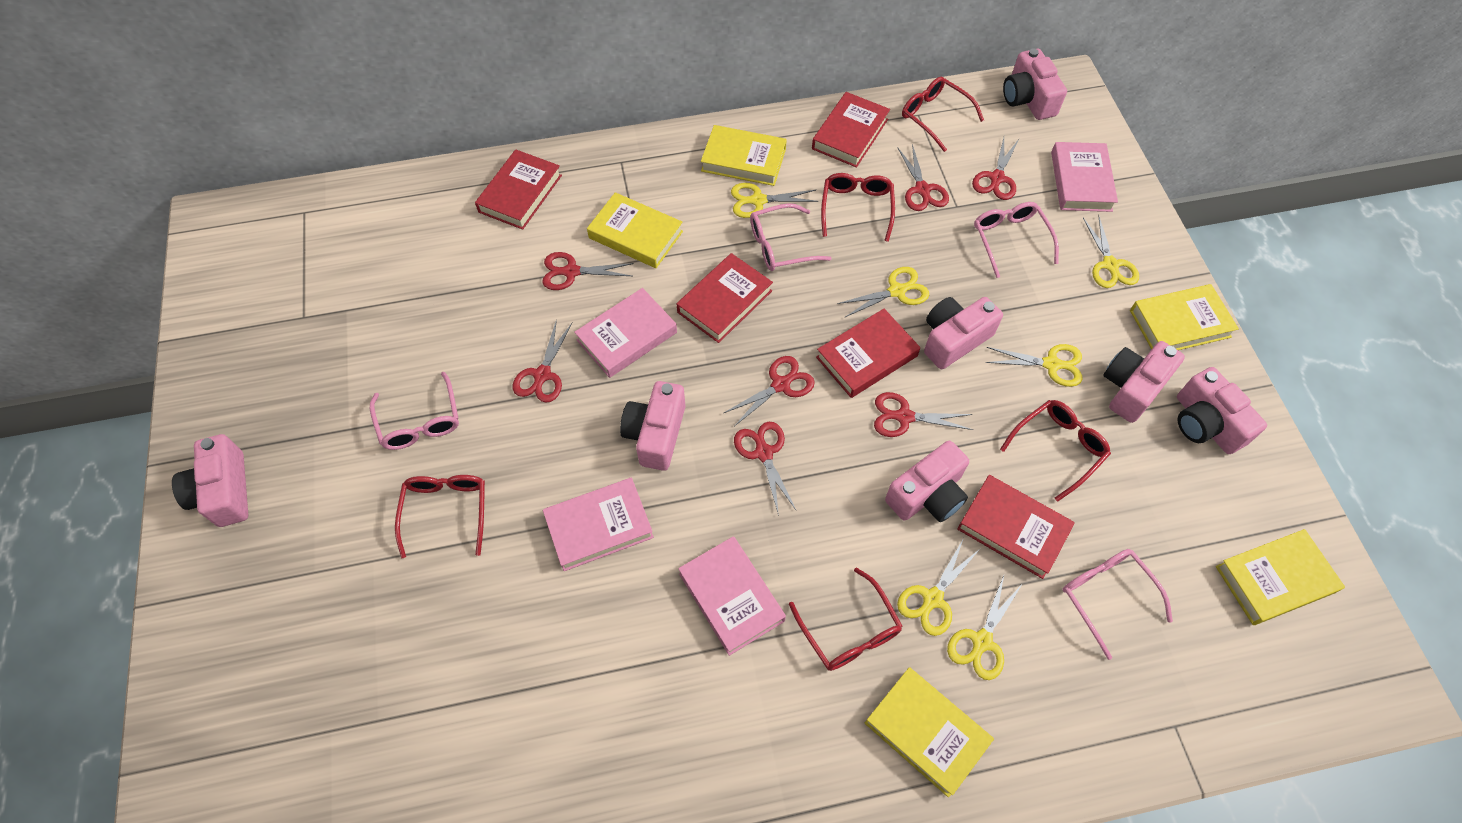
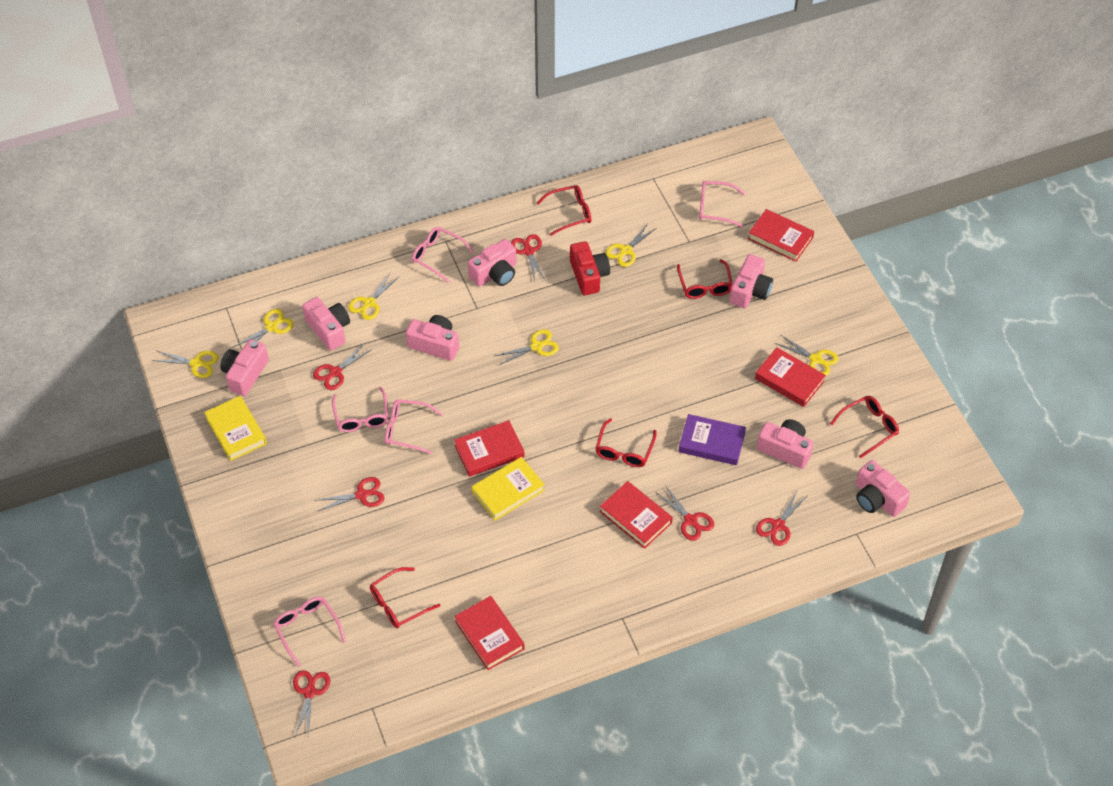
pink book: 4 -> 0
pink glasses: 4 -> 5
purple book: 0 -> 1
red camera: 0 -> 1
red scissors: 7 -> 6
yellow book: 5 -> 2

